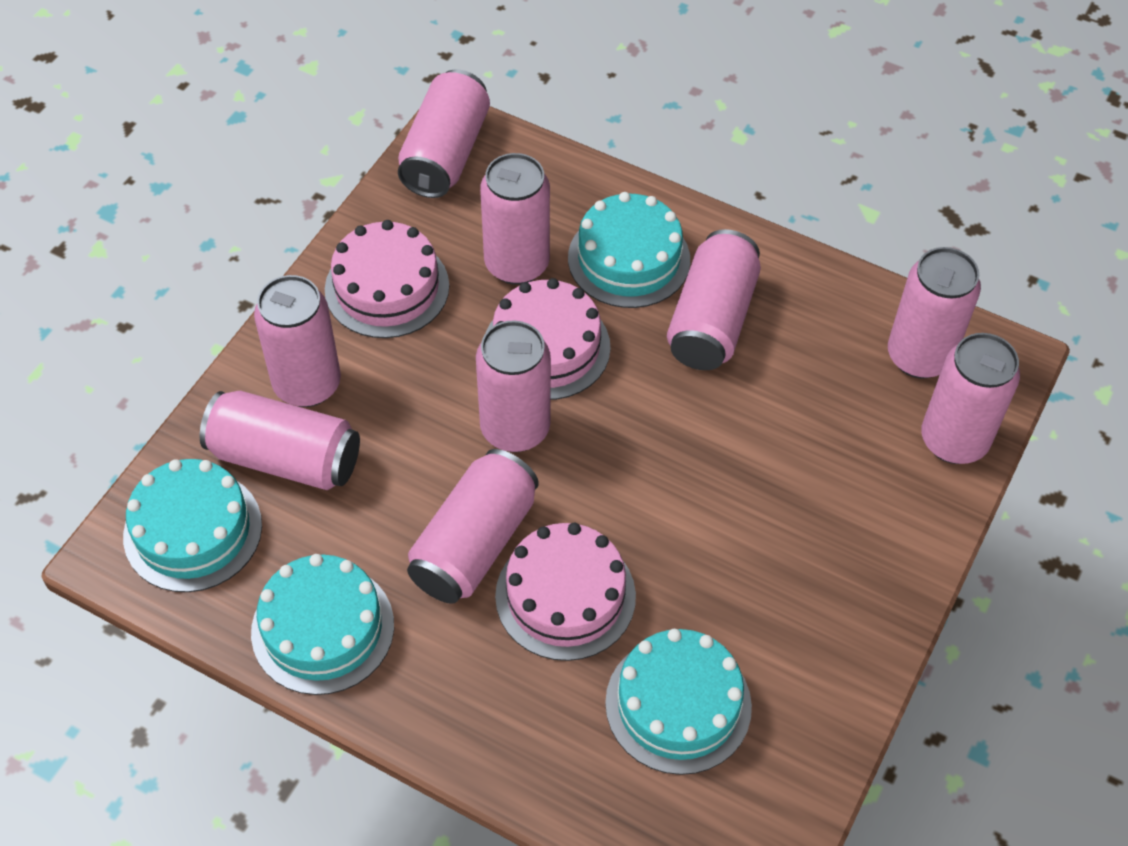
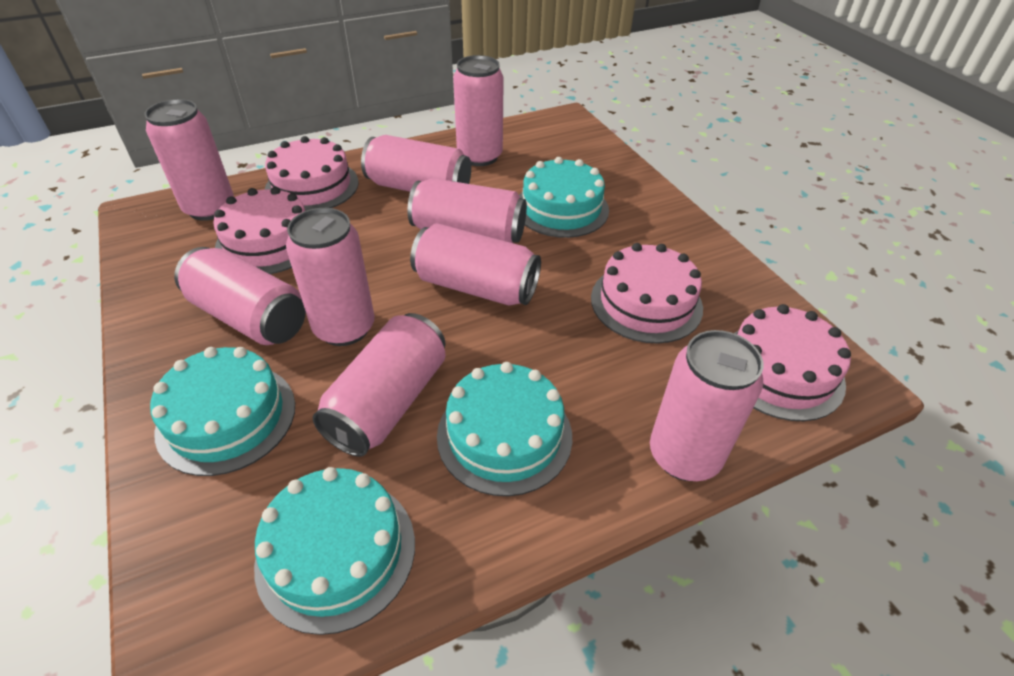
pink cake: 3 -> 4

